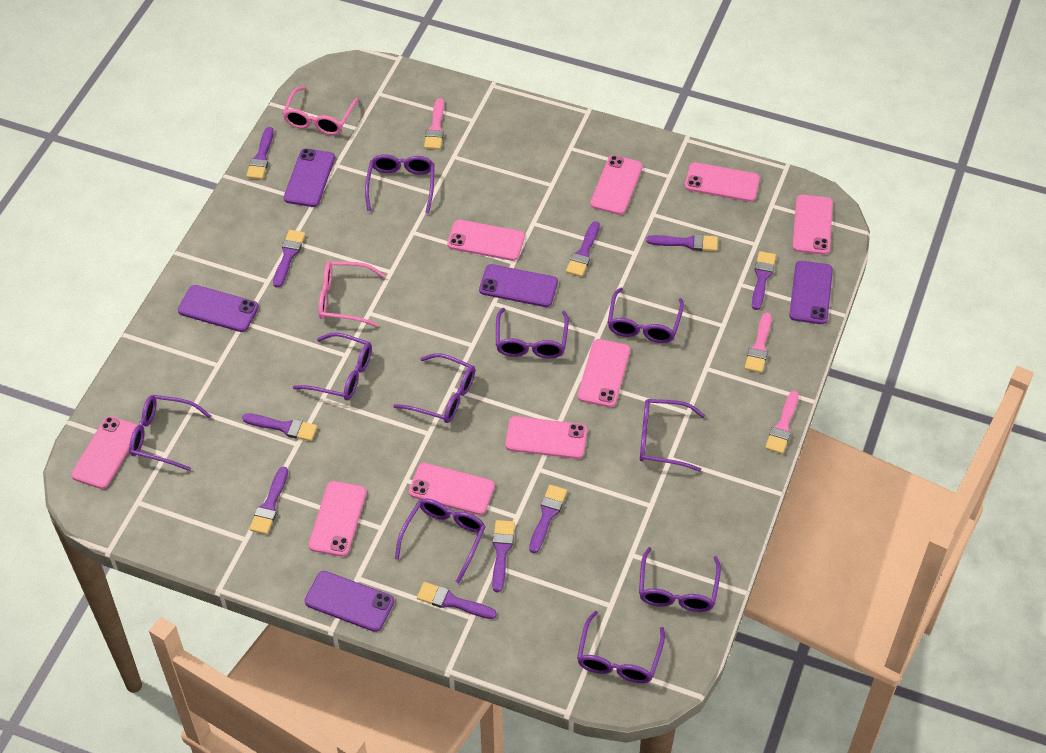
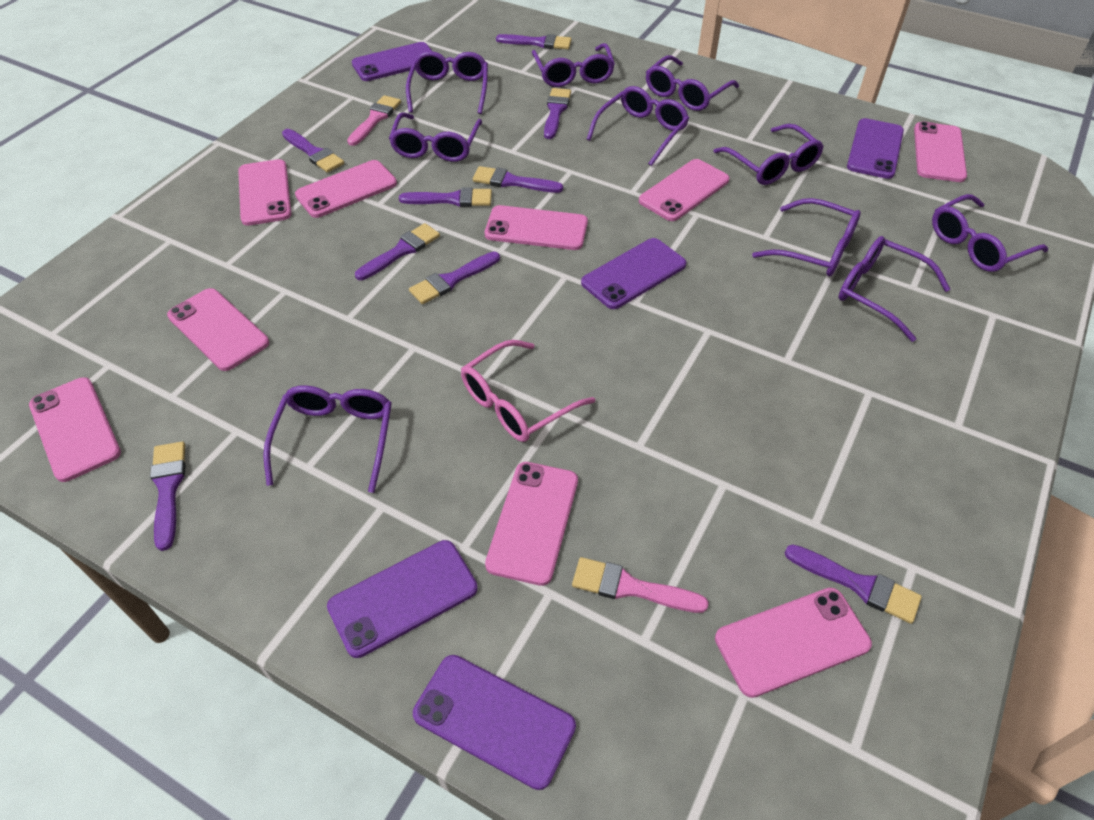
pink brush: 3 -> 2
pink glasses: 2 -> 1
purple brush: 10 -> 9

